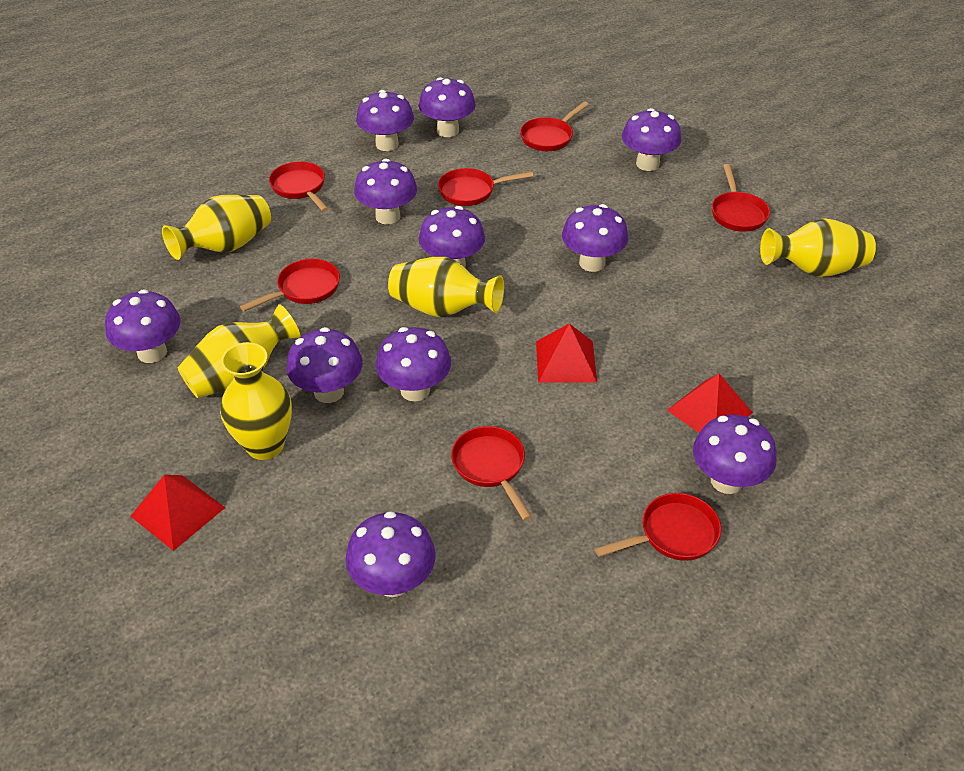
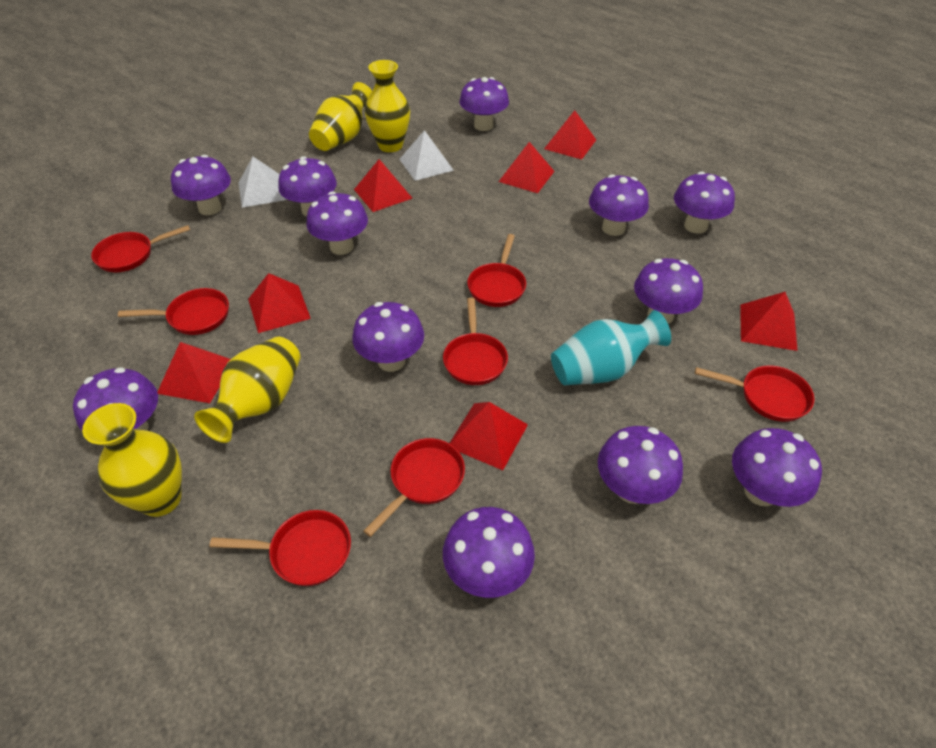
purple mushroom: 11 -> 12
red pyramid: 3 -> 7
turquoise vase: 0 -> 1
white pyramid: 0 -> 2
yellow vase: 5 -> 4

